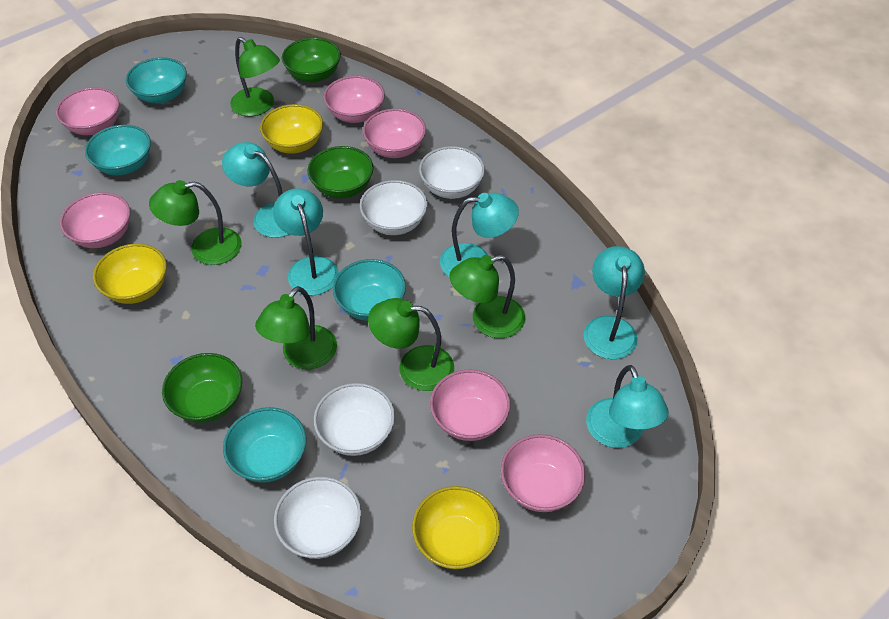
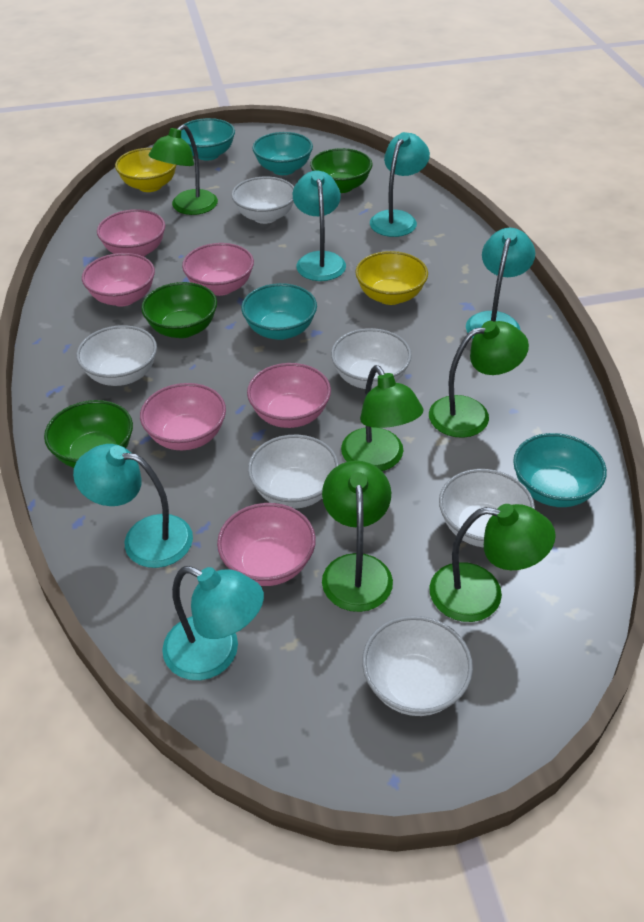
white bowl: 4 -> 6
yellow bowl: 3 -> 2

